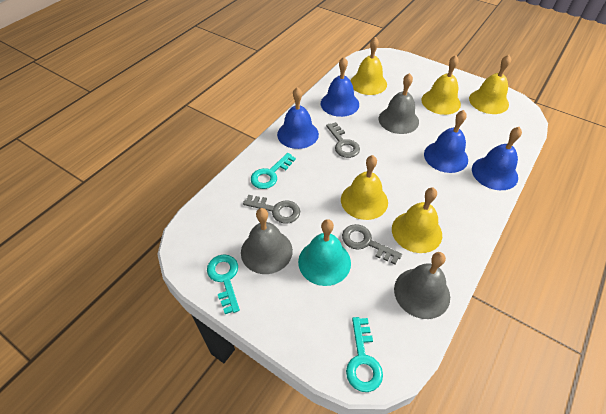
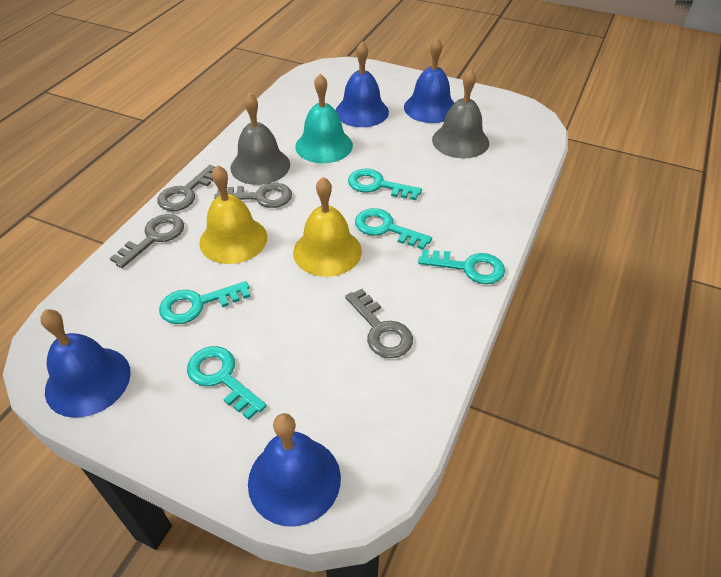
grey bell: 3 -> 2
grey key: 3 -> 4
turquoise key: 3 -> 5
yellow bell: 5 -> 2

